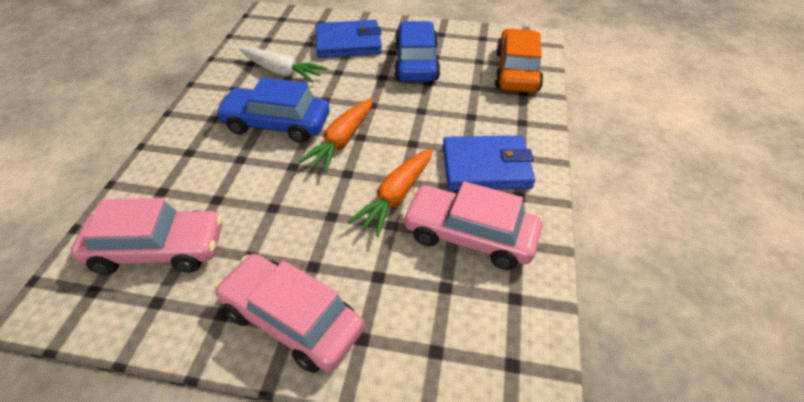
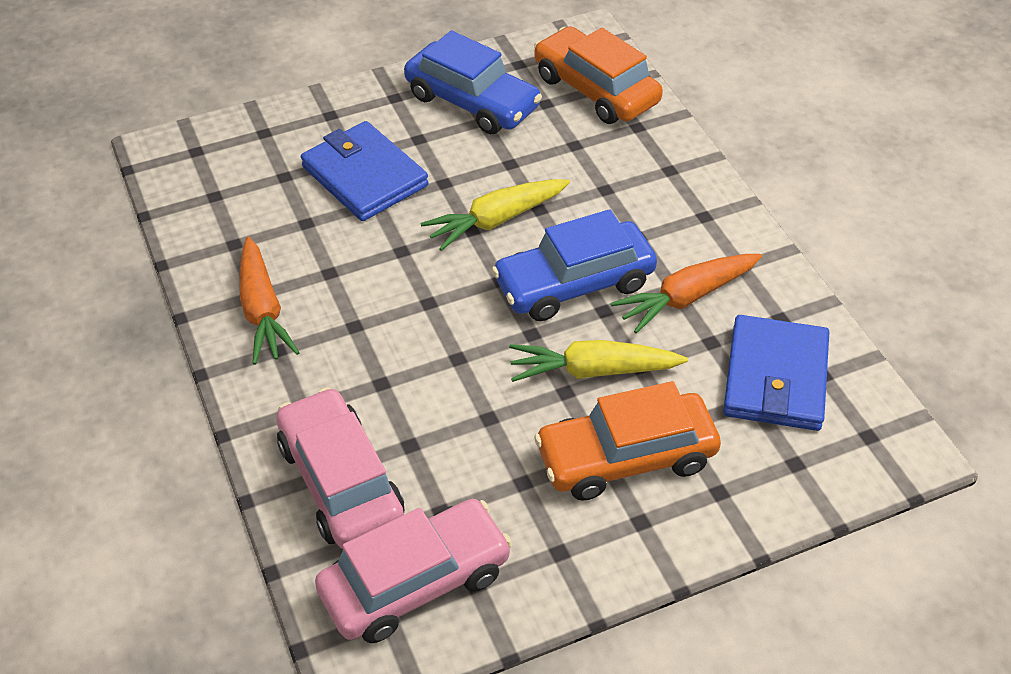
orange car: 1 -> 2
pink car: 3 -> 2
white carrot: 1 -> 0
yellow carrot: 0 -> 2

